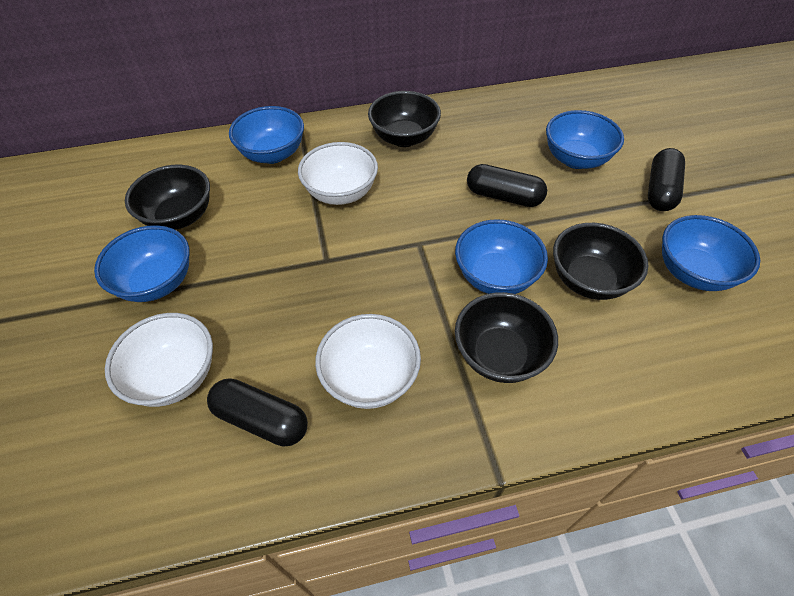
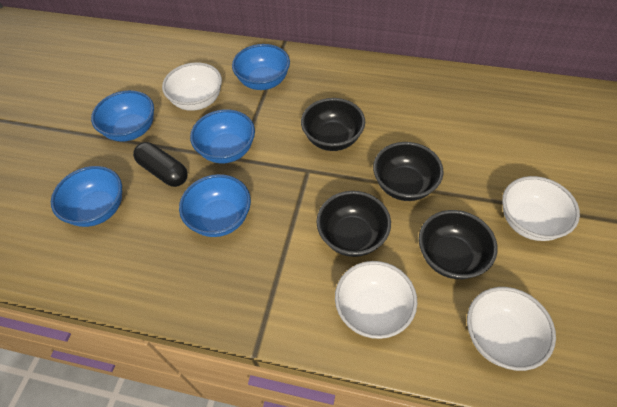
black capsule: 3 -> 1
white bowl: 3 -> 4

